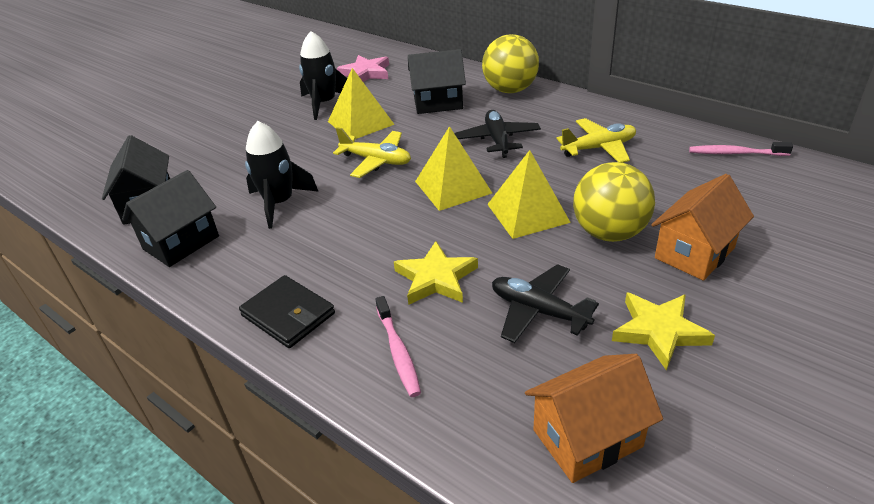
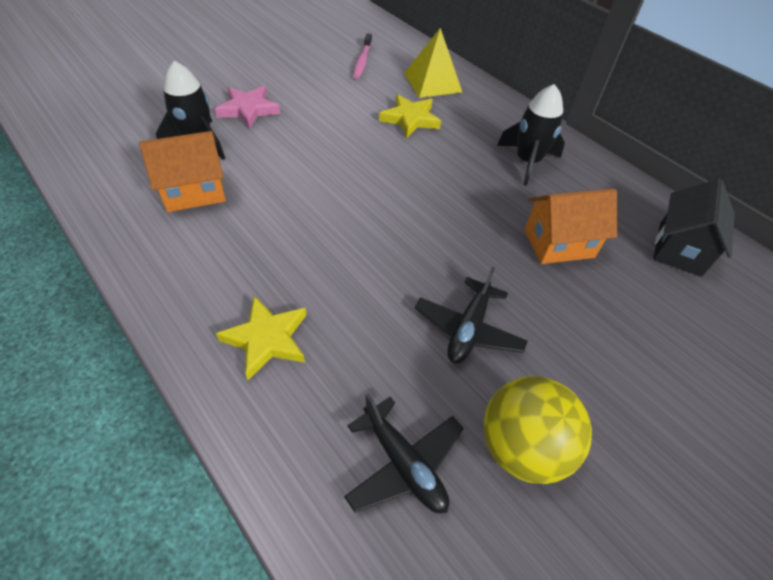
black house: 3 -> 1
black wallet: 1 -> 0
pink toothbrush: 2 -> 1
yellow ball: 2 -> 1
yellow plane: 2 -> 0
yellow pyramid: 3 -> 1

